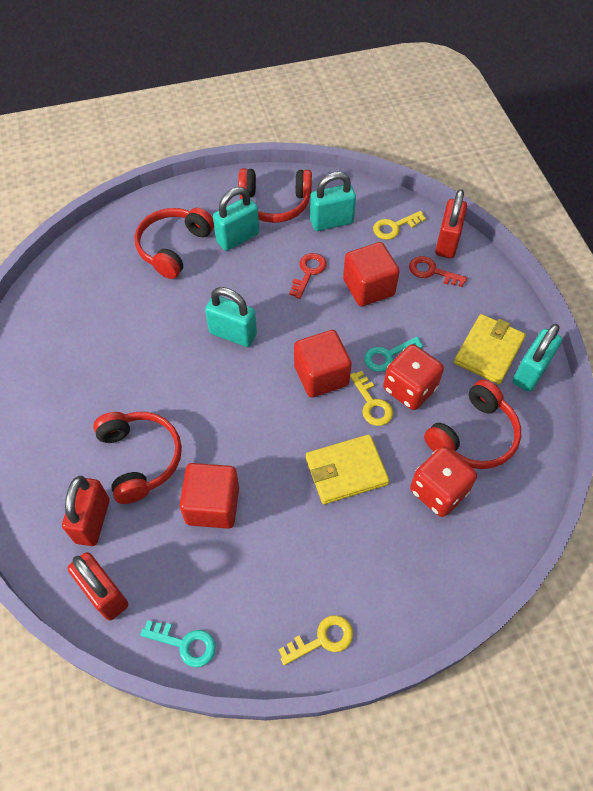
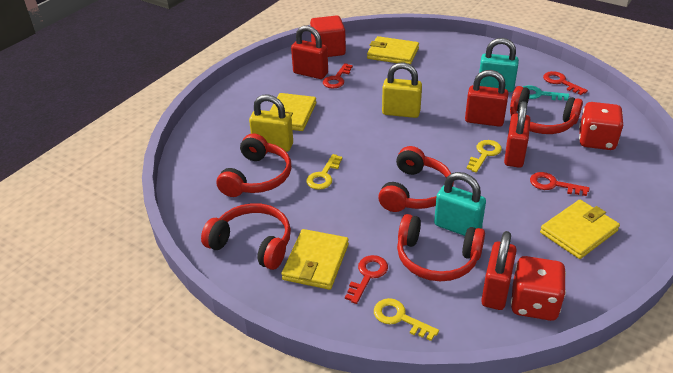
red cube: 3 -> 1
red headphones: 4 -> 5
red key: 2 -> 4
red padlock: 3 -> 4
turquoise key: 2 -> 1
turquoise padlock: 4 -> 2
yellow padlock: 0 -> 2
yellow wallet: 2 -> 4

